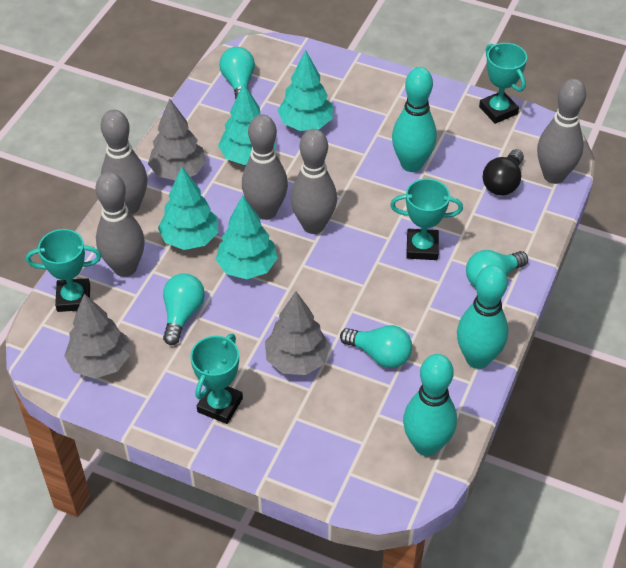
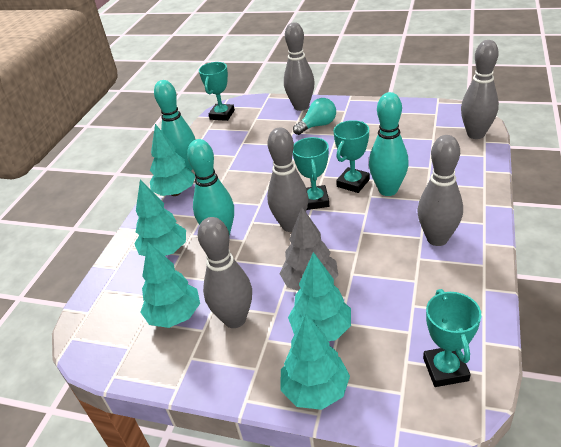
black light bulb: 1 -> 0
grey tree: 3 -> 1
turquoise light bulb: 4 -> 1
turquoise tree: 4 -> 5

